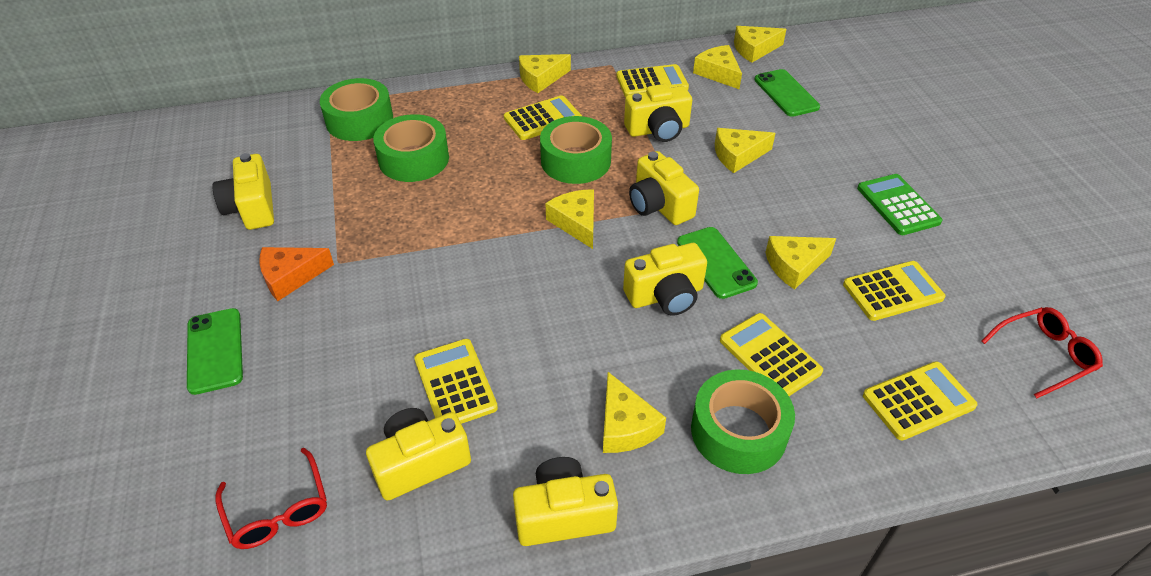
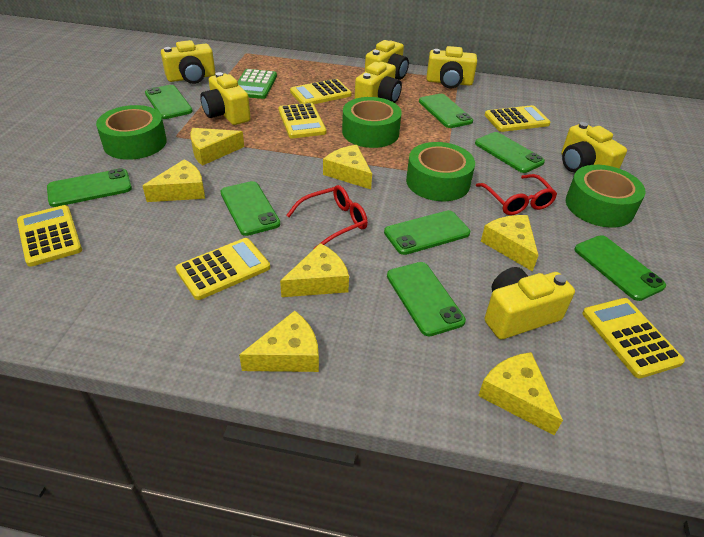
green phone: 3 -> 8
orange cheese: 1 -> 0
yellow camera: 6 -> 7

